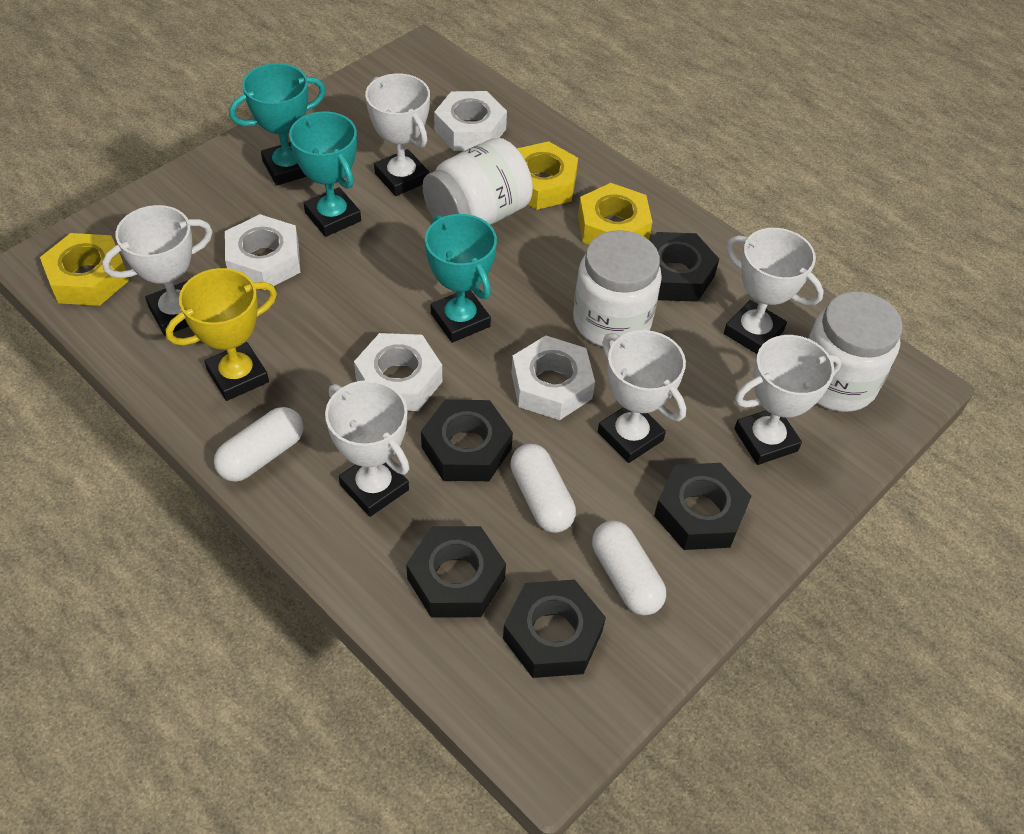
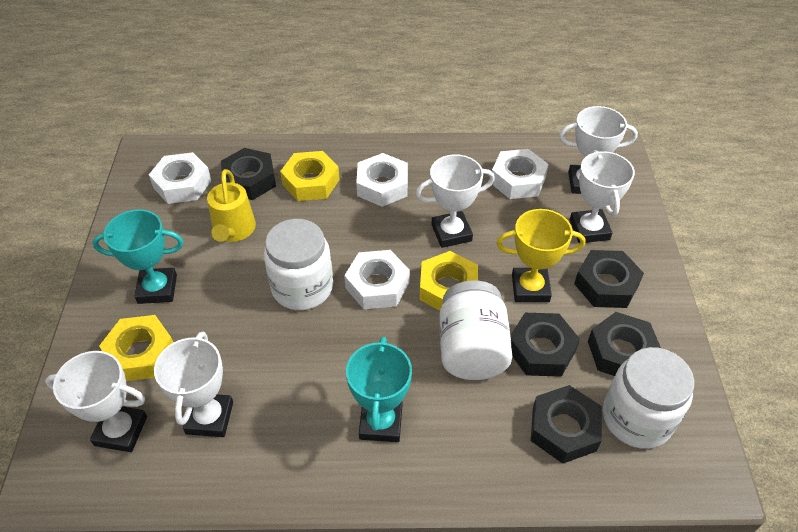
turquoise trophy: 3 -> 2
white capsule: 3 -> 0
white trophy: 6 -> 5
yellow watering can: 0 -> 1

